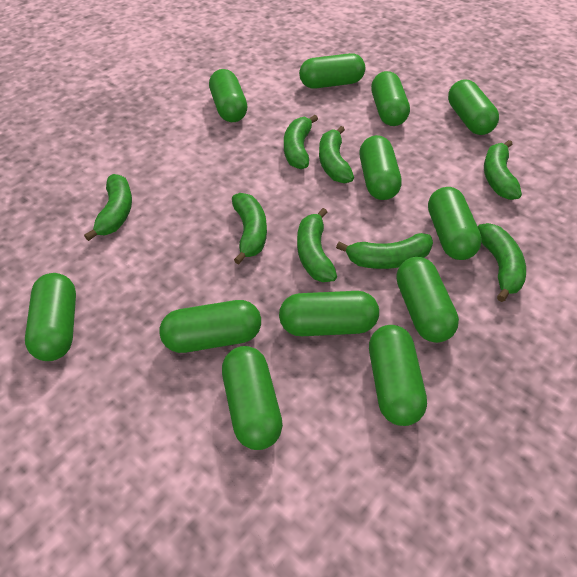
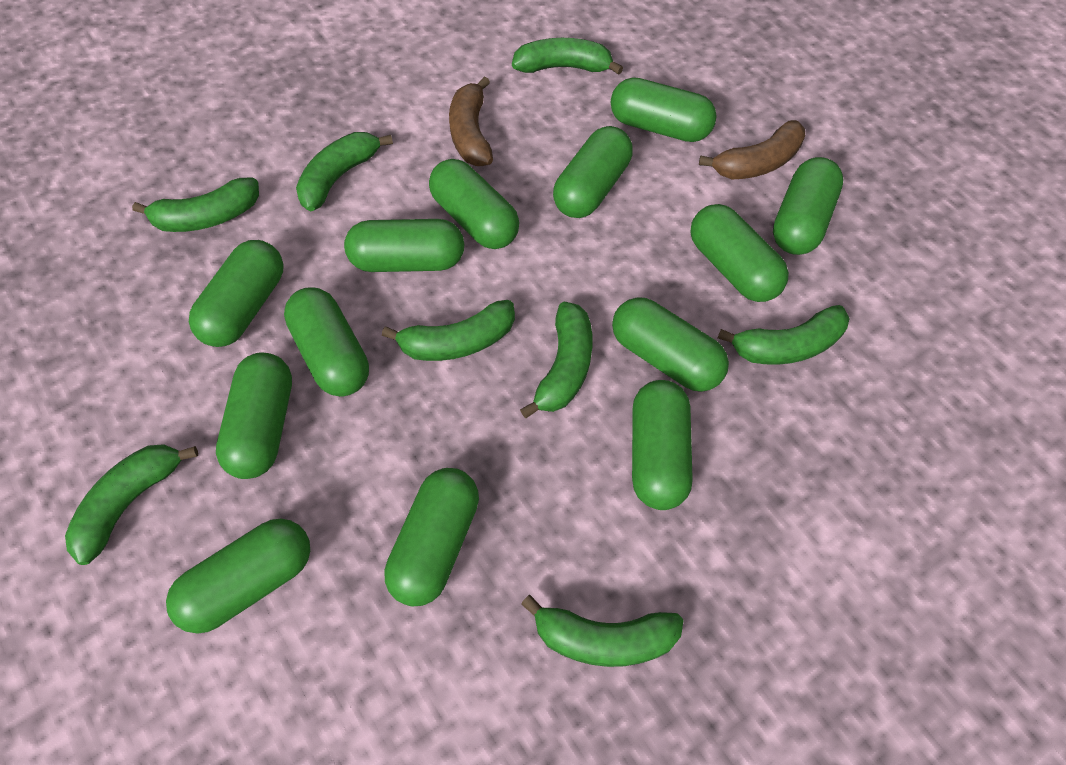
brown banana: 0 -> 2
green capsule: 12 -> 13

